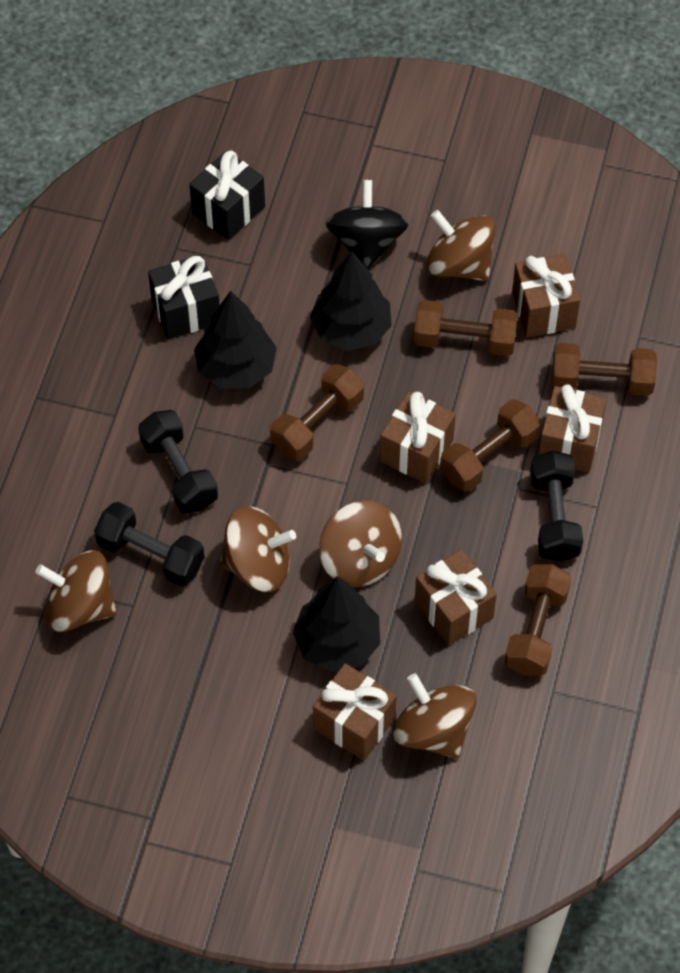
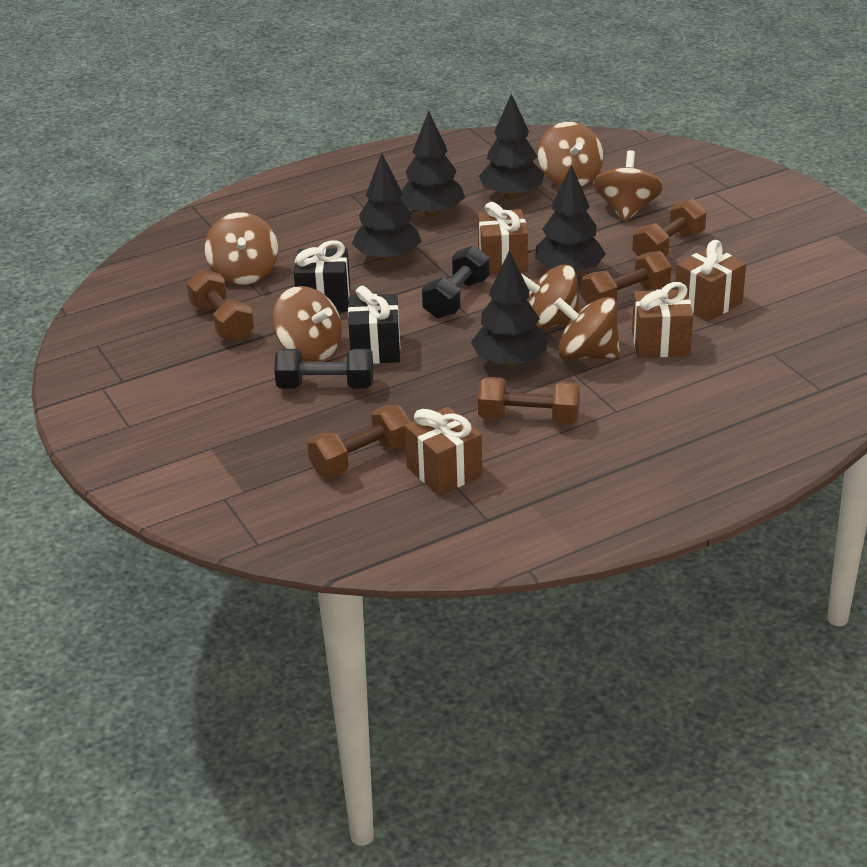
black dumbbell: 3 -> 2
black spinning top: 1 -> 0
black tree: 3 -> 5
brown gift: 5 -> 4
brown spinning top: 5 -> 6

